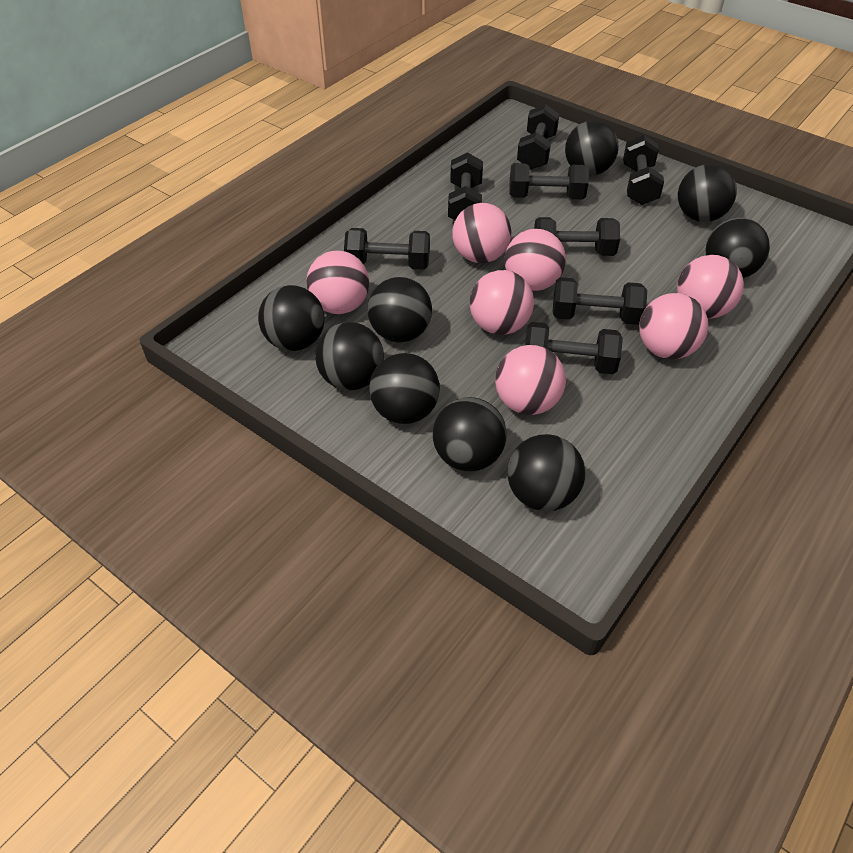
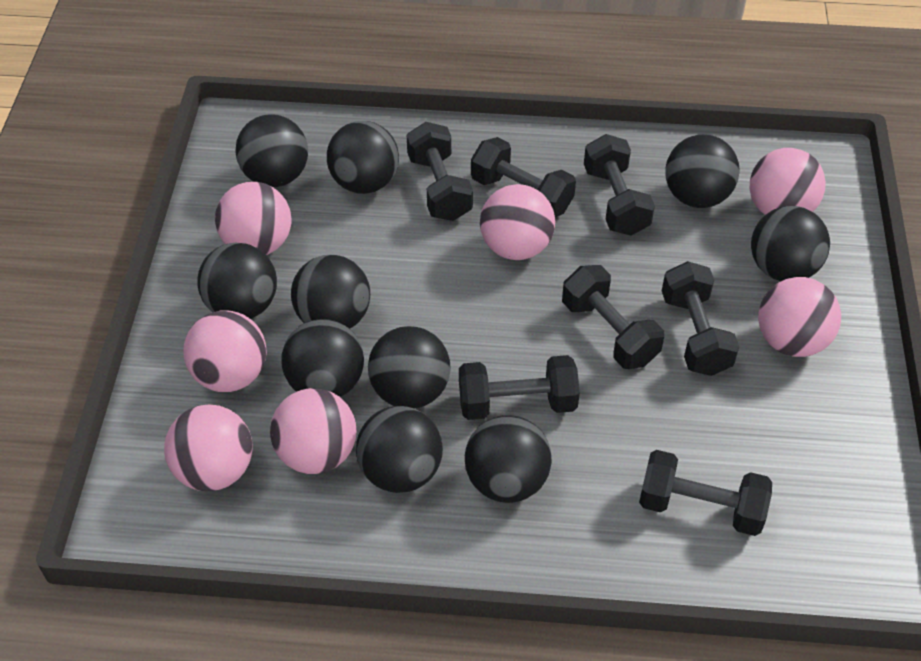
black ball: 9 -> 10
black dumbbell: 8 -> 7

